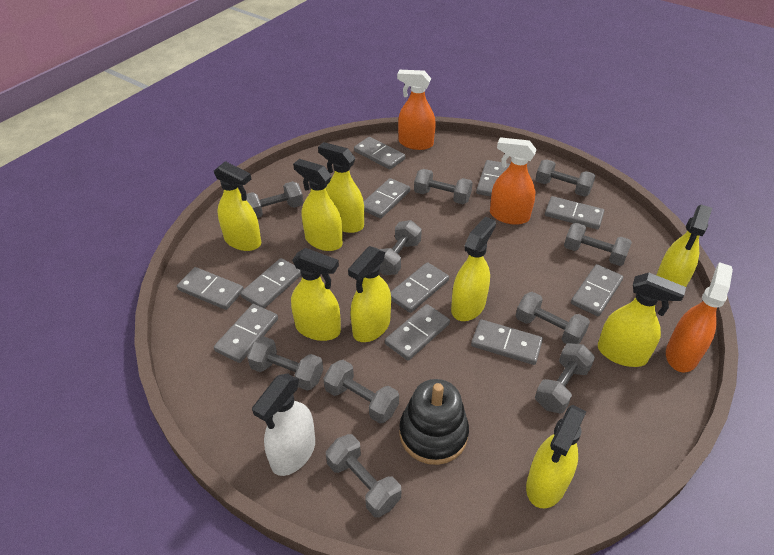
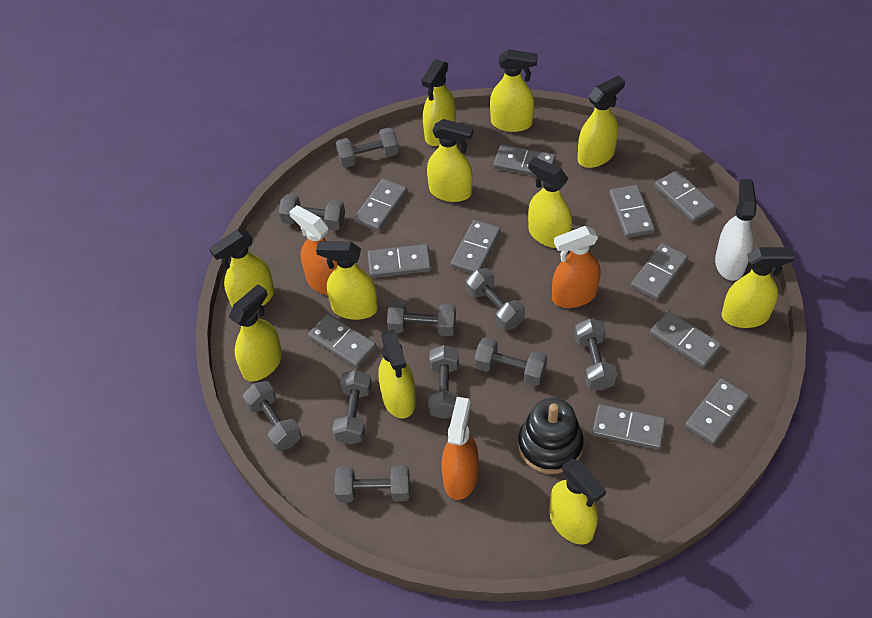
yellow spray bottle: 9 -> 11

